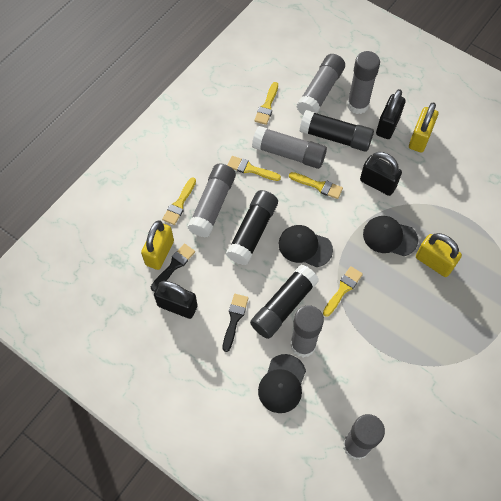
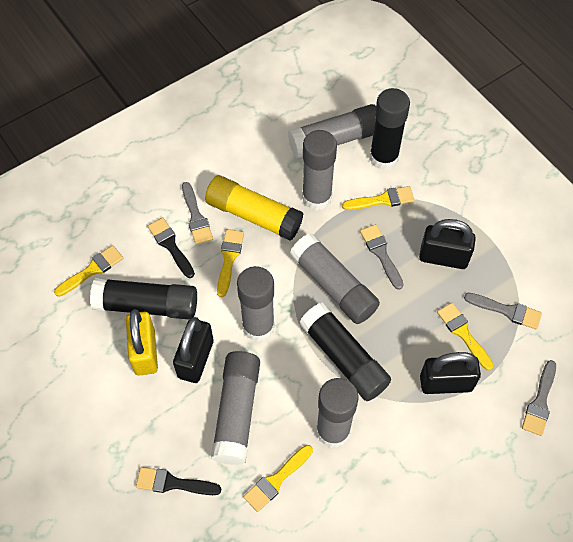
black cap: 3 -> 0
grey brush: 0 -> 4
yellow glue stick: 0 -> 1
yellow padlock: 3 -> 1

